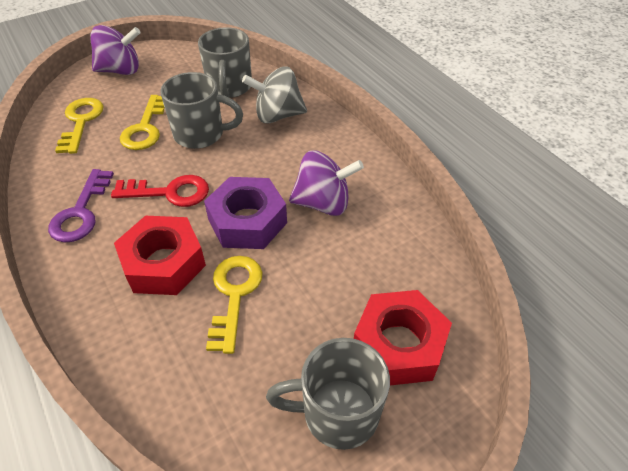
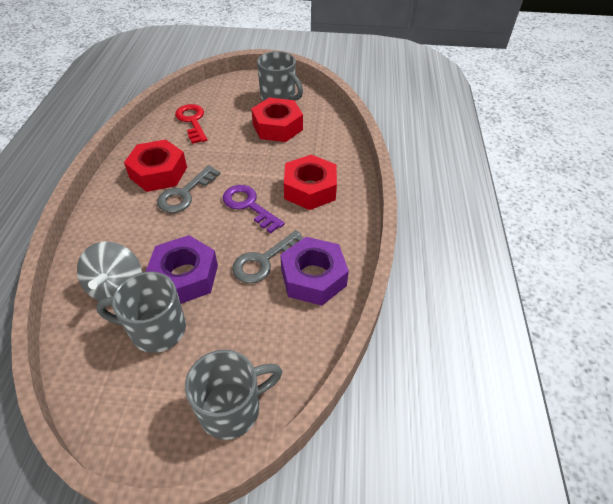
grey key: 0 -> 2
purple nut: 1 -> 2
purple spinning top: 2 -> 0
red nut: 2 -> 3
yellow key: 3 -> 0

